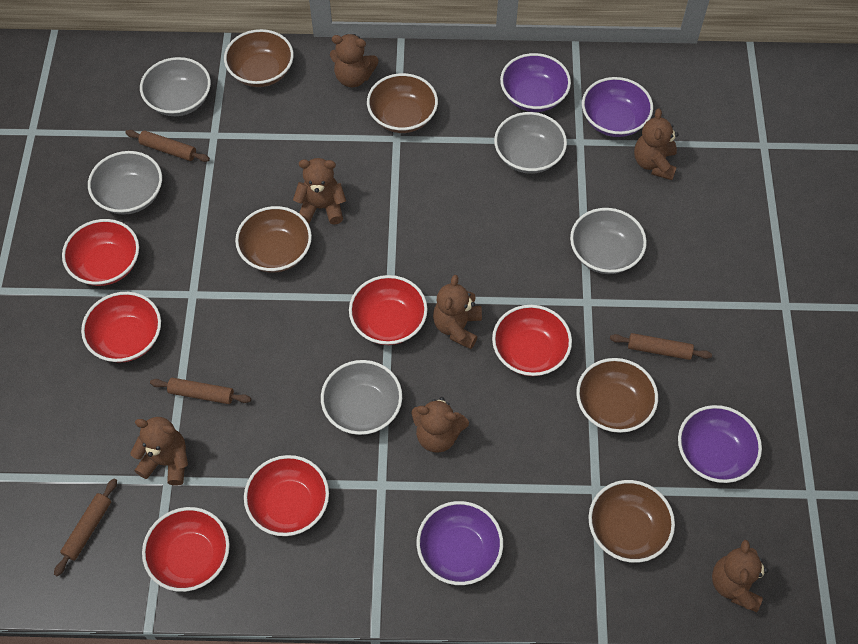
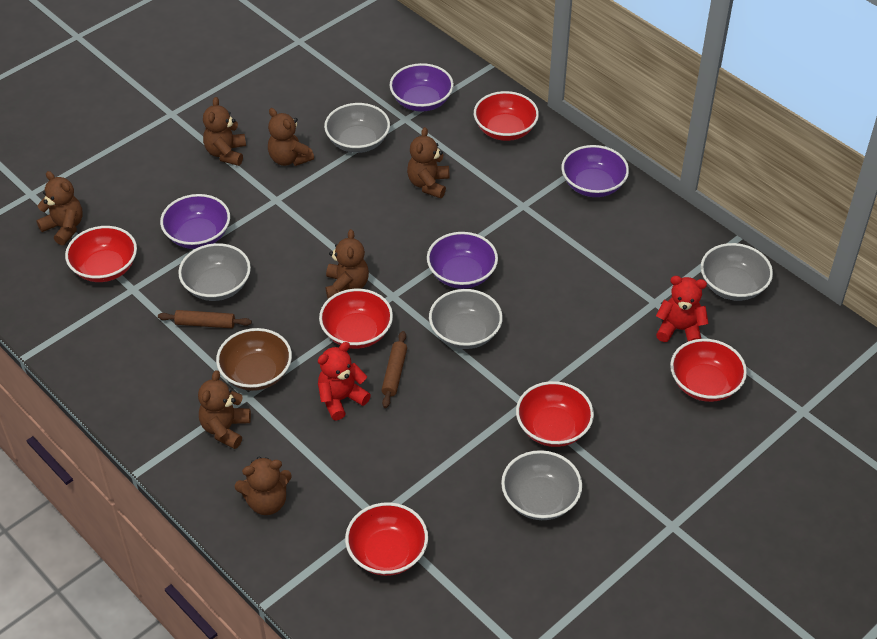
brown bowl: 5 -> 1
brown rolling pin: 4 -> 2
red teddy bear: 0 -> 2

